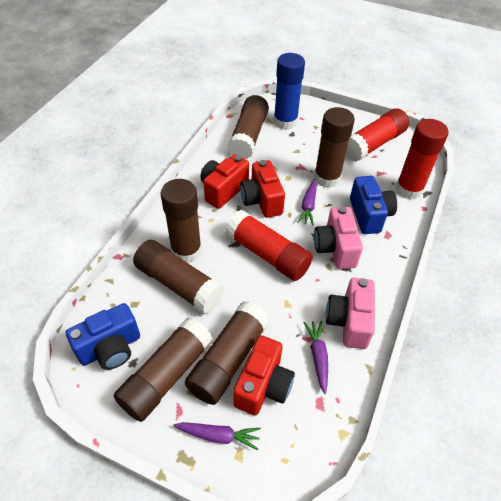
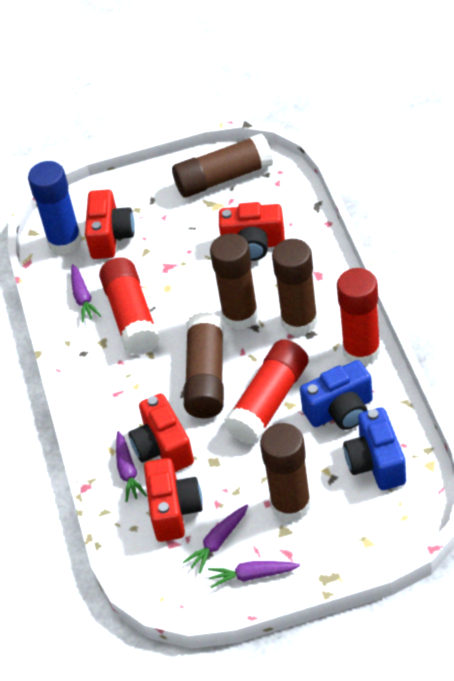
brown glue stick: 6 -> 5
pink camera: 2 -> 0
purple carrot: 3 -> 4
red camera: 3 -> 4

